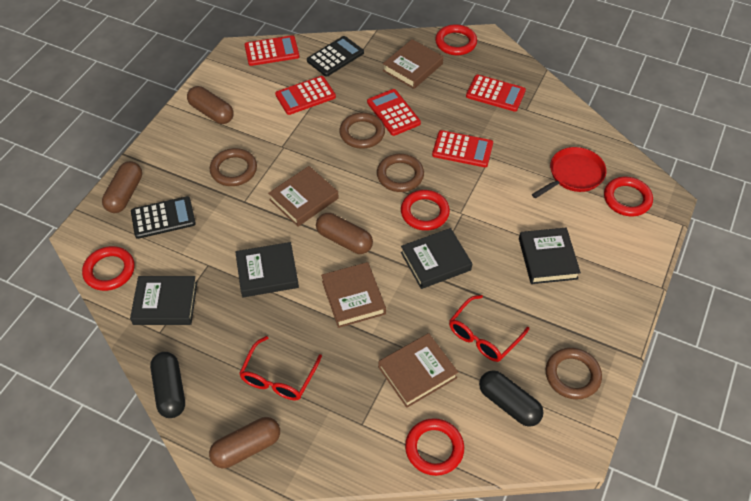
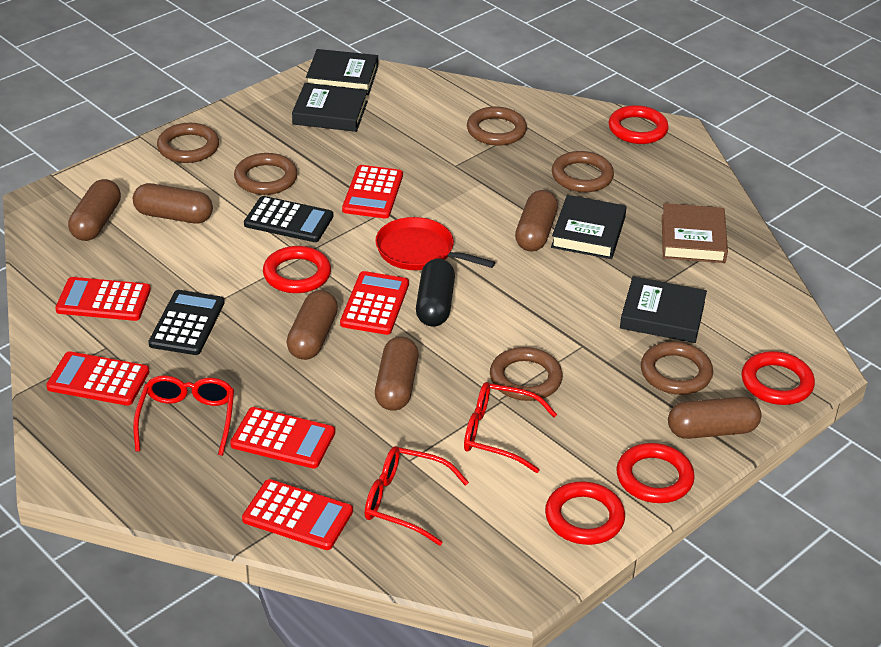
black capsule: 2 -> 1
brown book: 4 -> 1
brown capsule: 4 -> 6
brown ring: 4 -> 6
red calculator: 5 -> 6
red glasses: 2 -> 3

